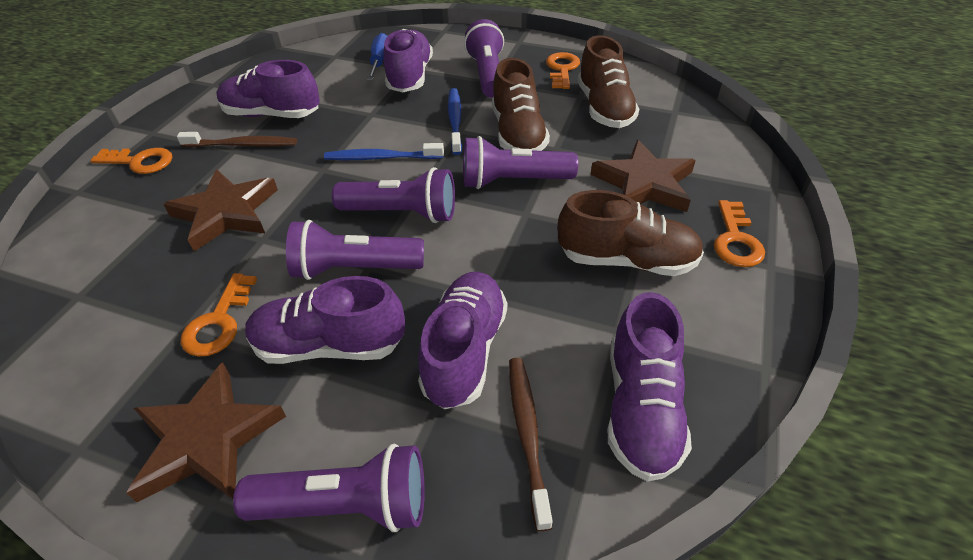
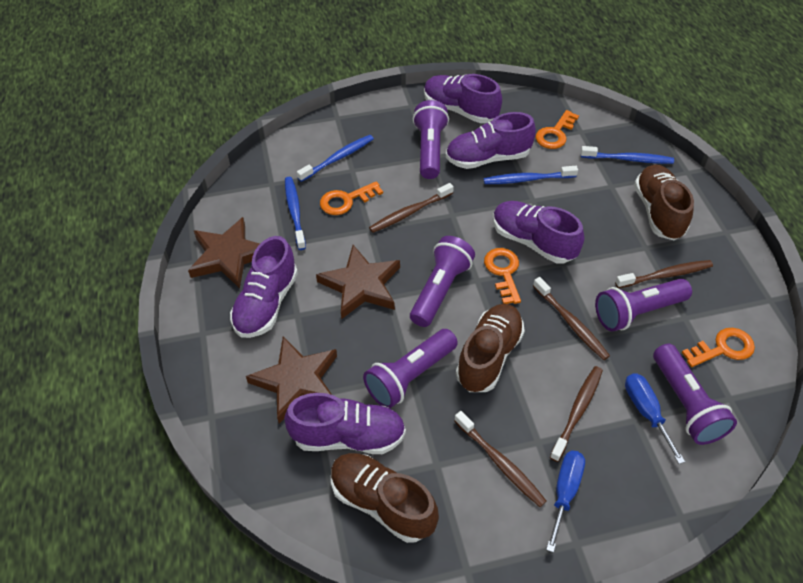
blue screwdriver: 1 -> 2
blue toothbrush: 2 -> 4
brown toothbrush: 2 -> 5

